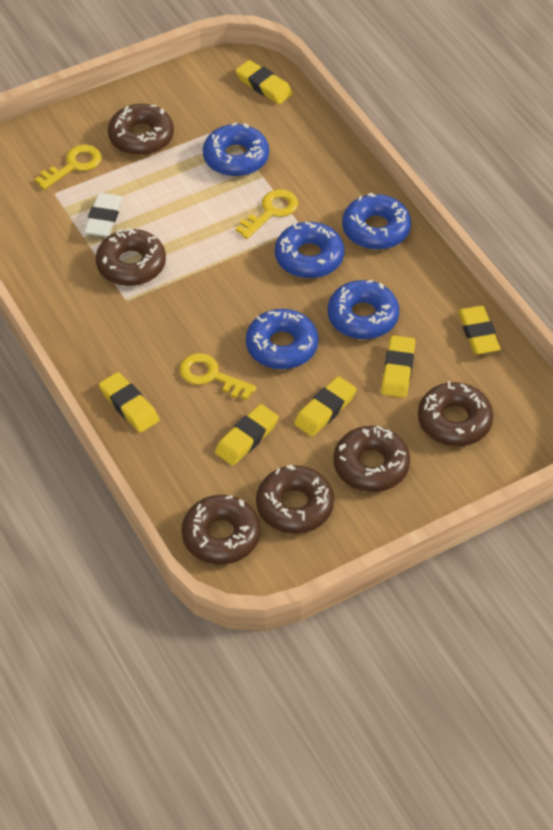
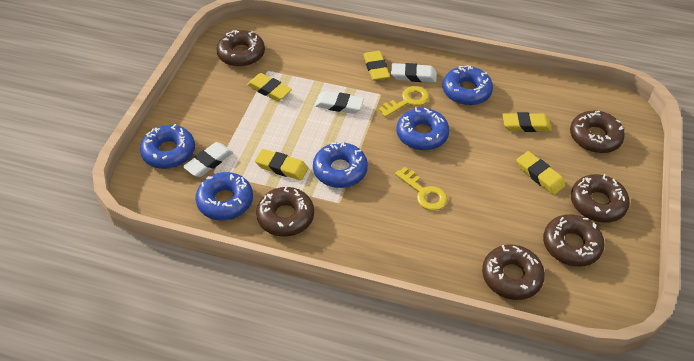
white eraser: 1 -> 3
yellow eraser: 6 -> 5
yellow key: 3 -> 2

